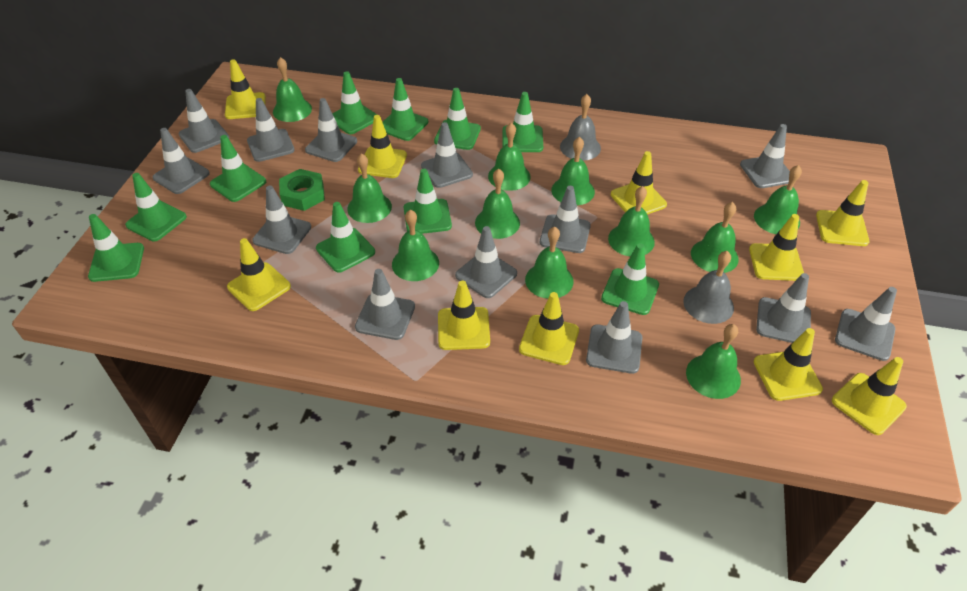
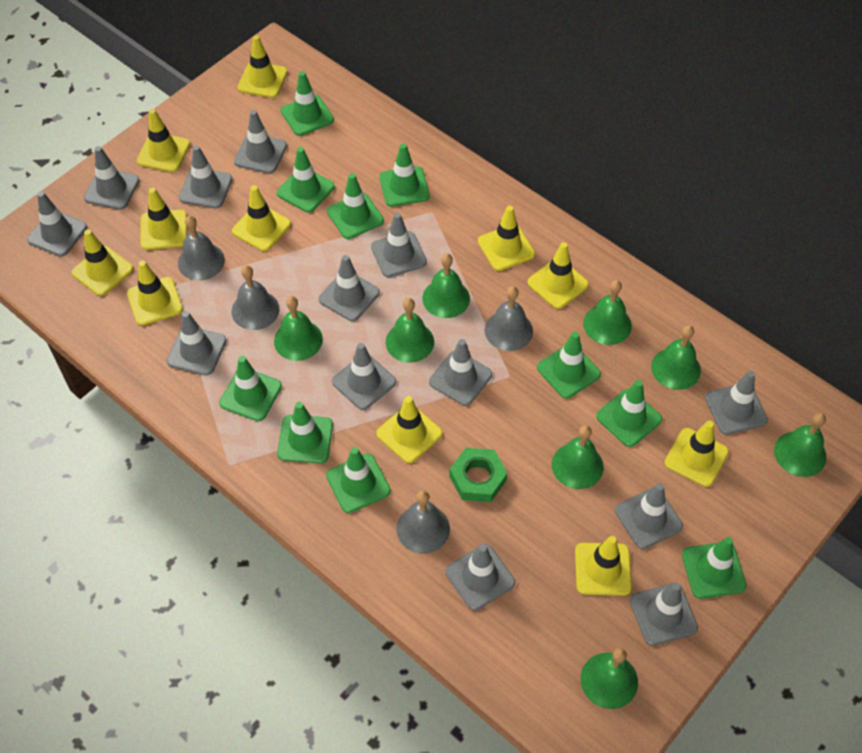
green bell: 11 -> 8
grey bell: 2 -> 4
yellow traffic cone: 10 -> 11

